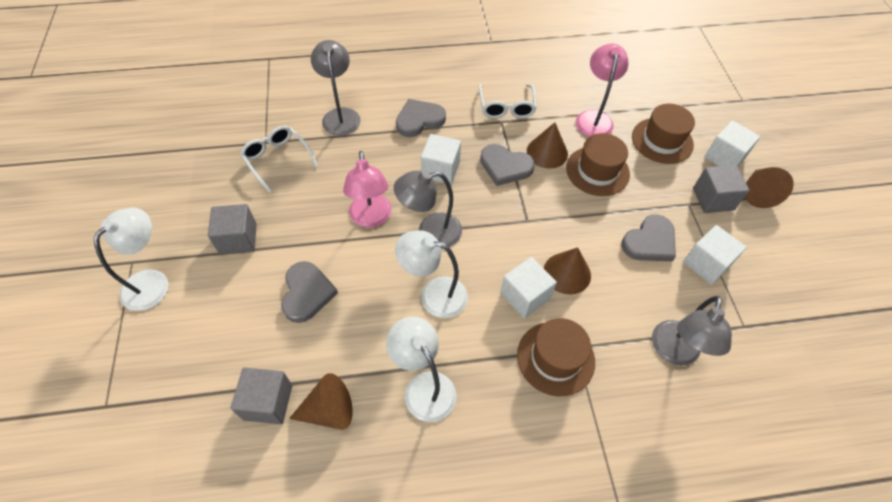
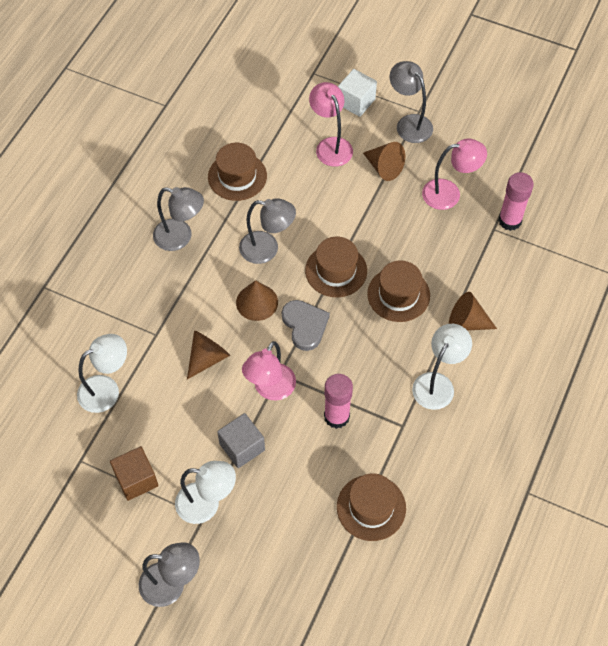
brown cube: 0 -> 1
brown hat: 3 -> 4
grey cube: 3 -> 1
grey heart: 4 -> 1
grey lamp: 3 -> 4
pink glue stick: 0 -> 2
pink lamp: 2 -> 3
white cube: 4 -> 1
white glasses: 2 -> 0

